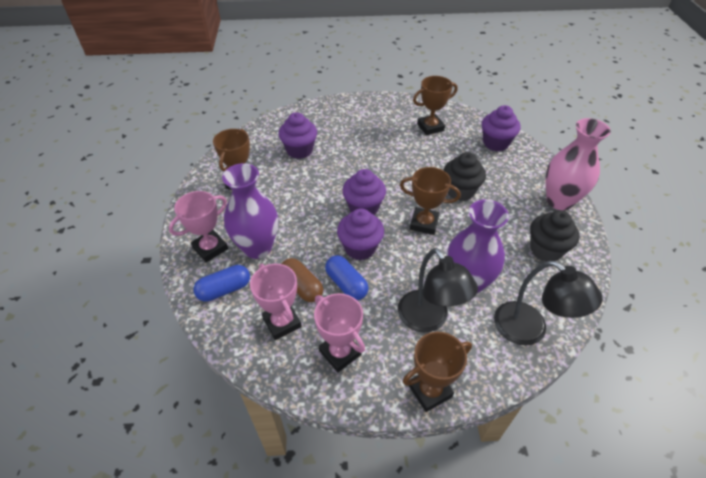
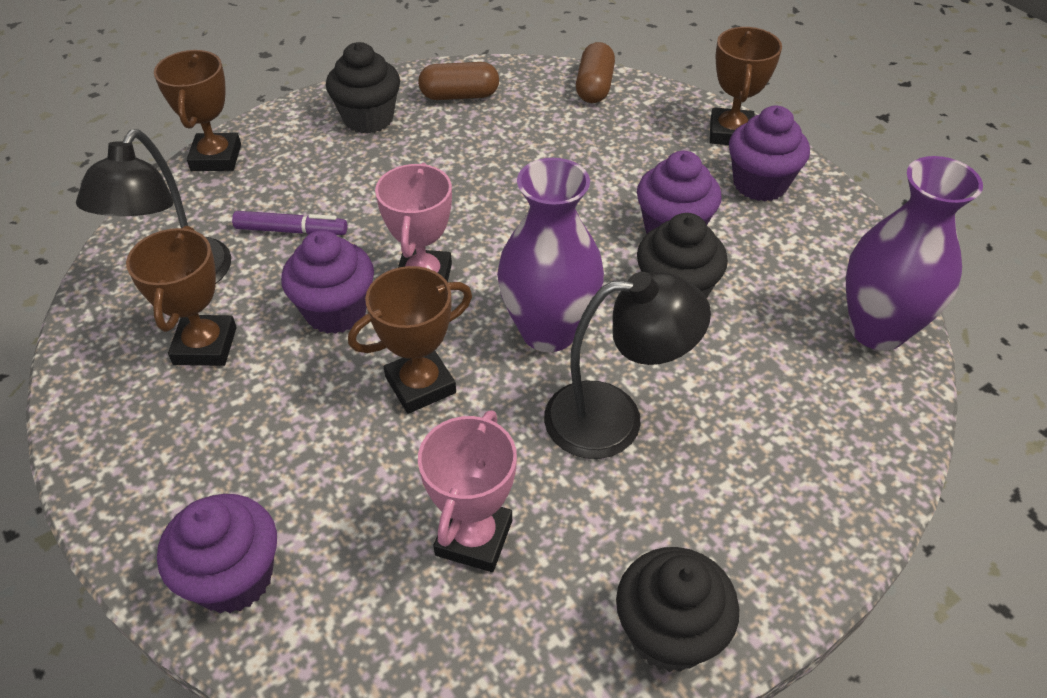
black cupcake: 2 -> 3
blue capsule: 2 -> 0
brown capsule: 1 -> 2
pink trophy: 3 -> 2
pink vase: 1 -> 0
purple marker: 0 -> 1

